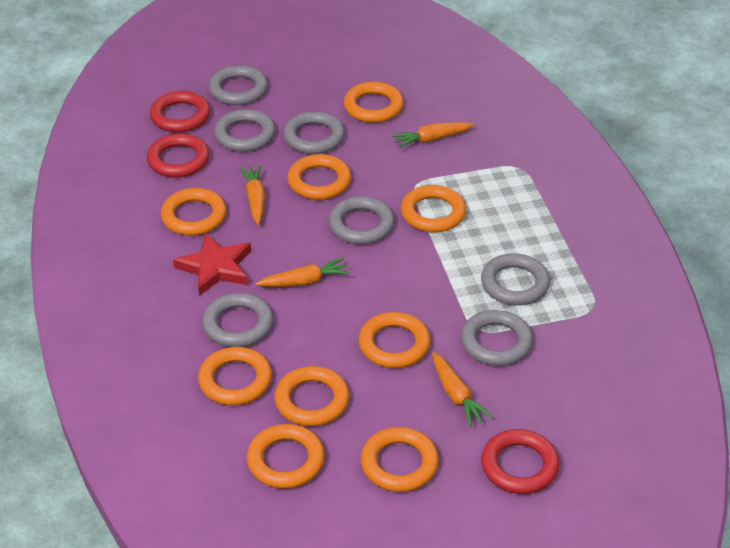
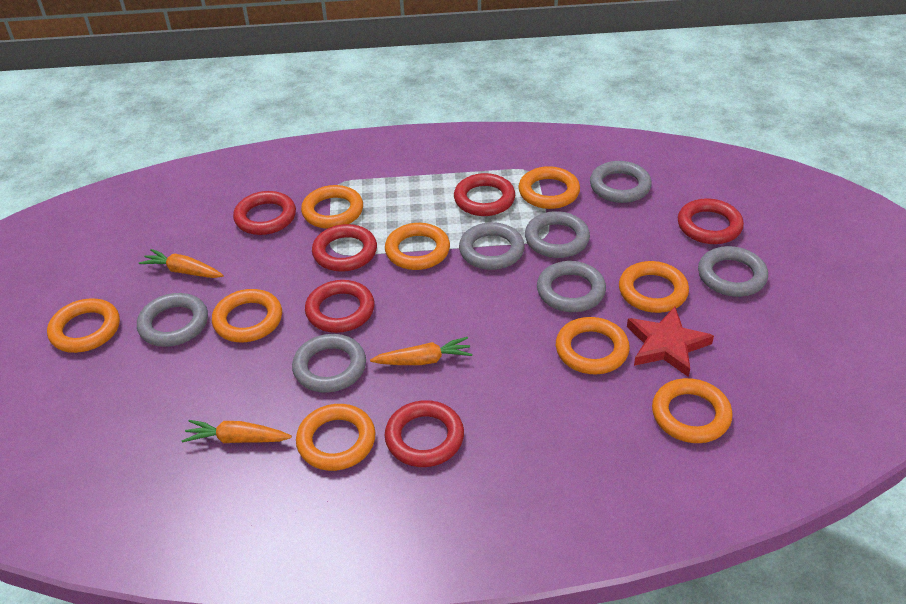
orange carrot: 4 -> 3
red ring: 3 -> 6

